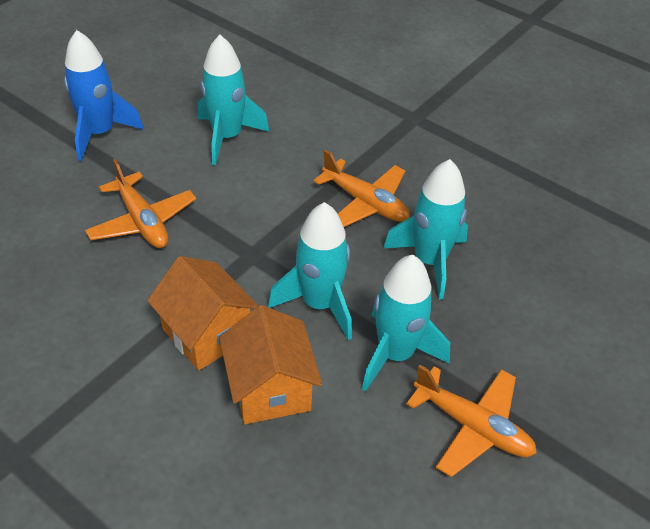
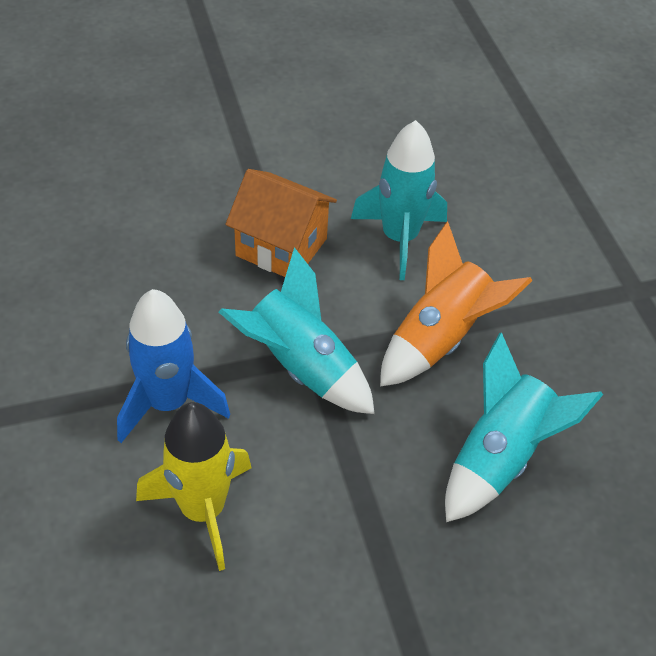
orange house: 2 -> 1
orange plane: 3 -> 0
orange rocket: 0 -> 1
turquoise rocket: 4 -> 3
yellow rocket: 0 -> 1

